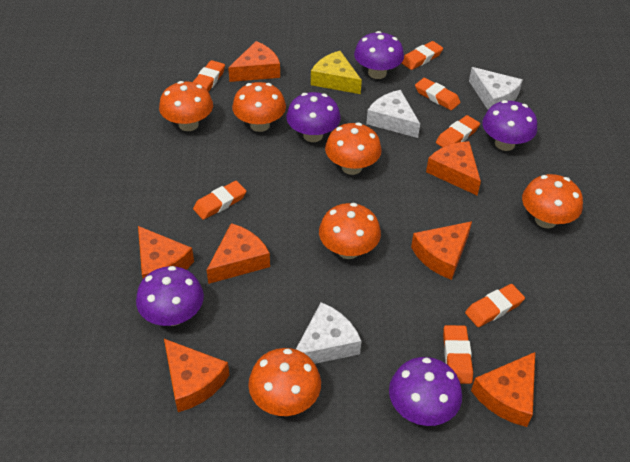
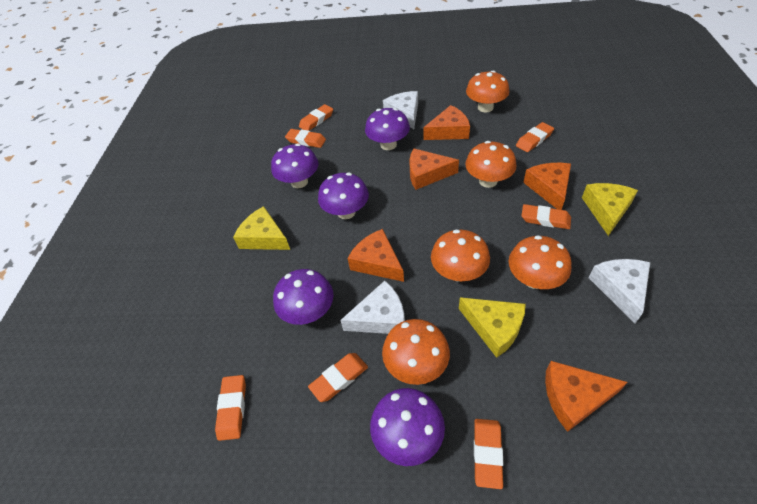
orange cheese: 7 -> 5
orange mushroom: 6 -> 5
yellow cheese: 1 -> 3

